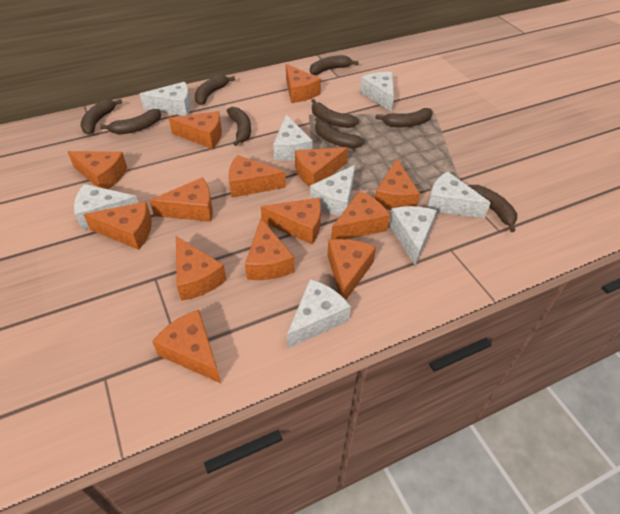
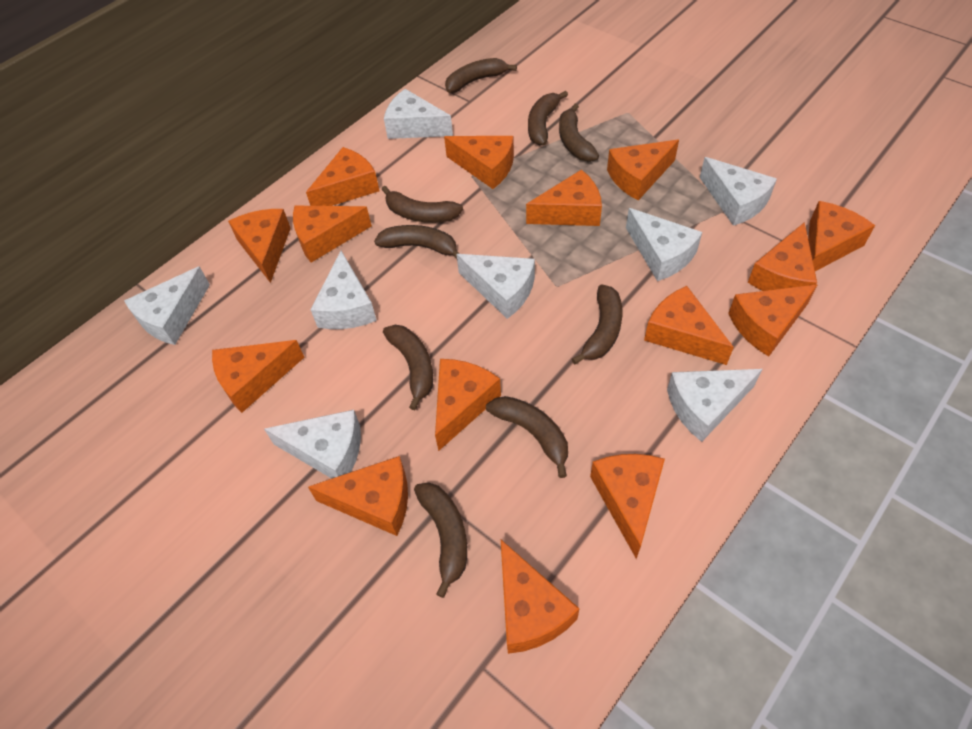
orange cheese: 14 -> 15

